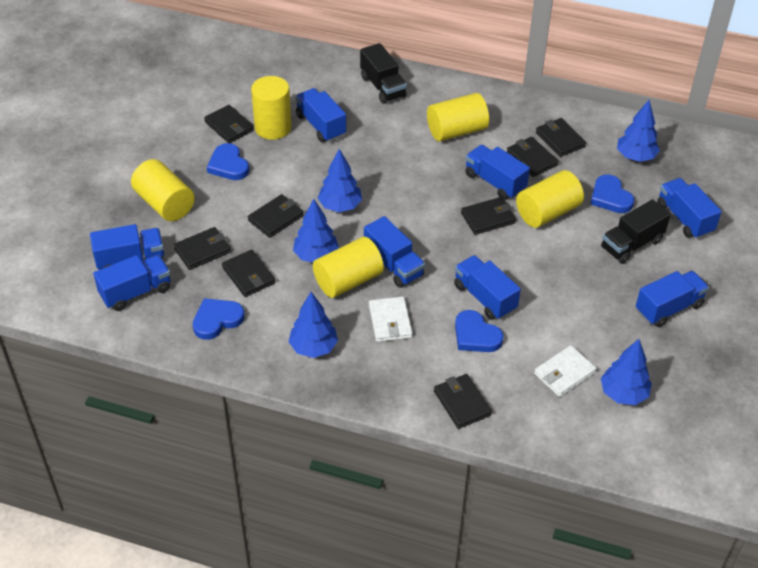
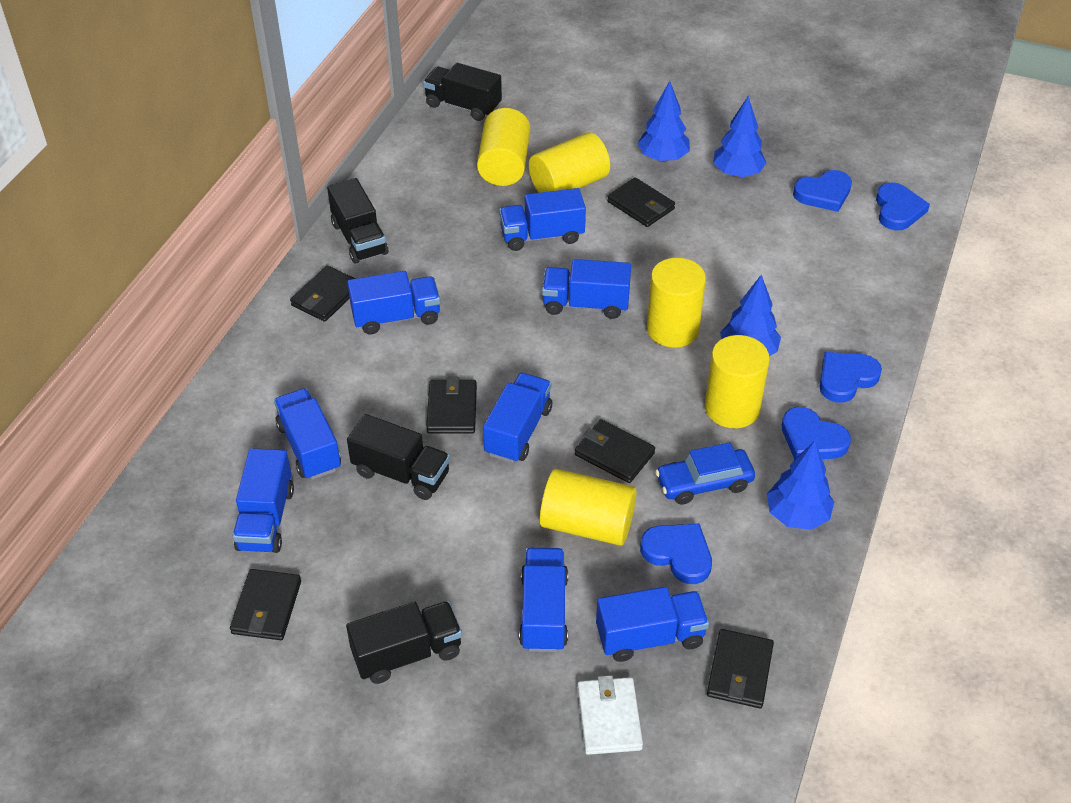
black truck: 2 -> 4
black wallet: 8 -> 6
blue car: 0 -> 1
blue heart: 4 -> 5
blue tree: 5 -> 4
white wallet: 2 -> 1

